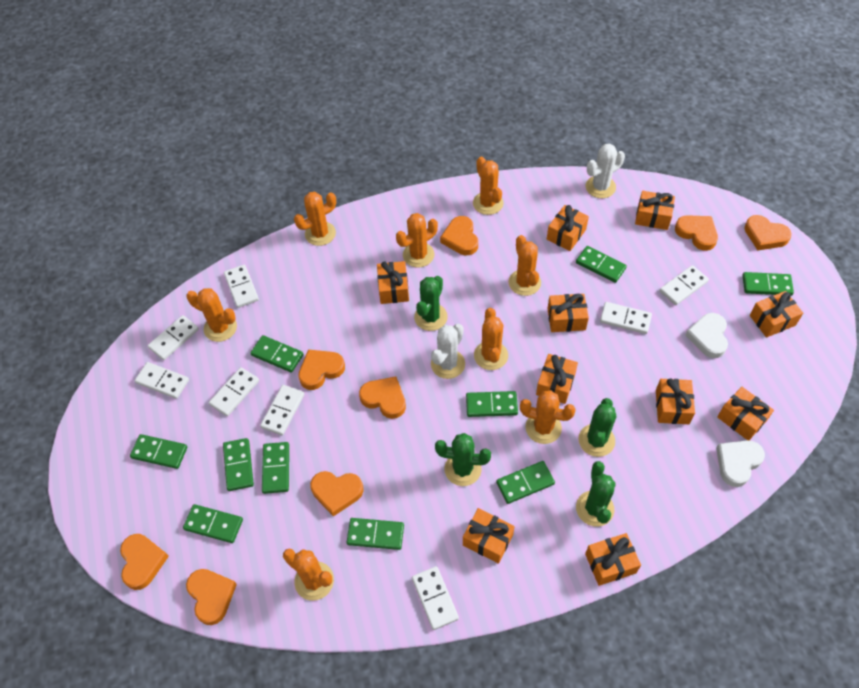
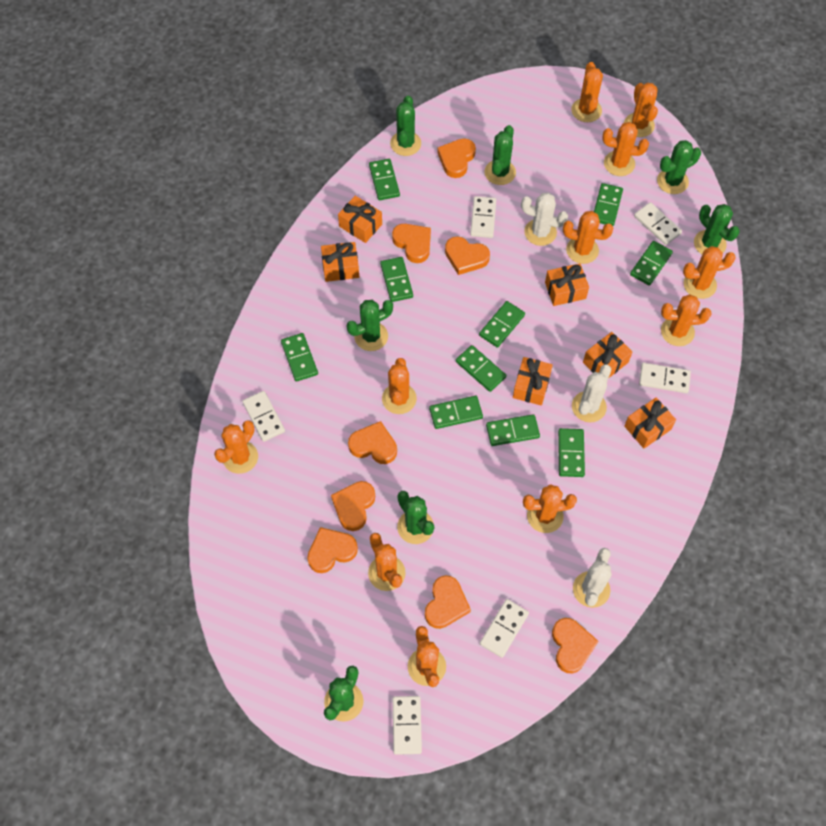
green cactus: 4 -> 7
orange cactus: 8 -> 11
orange gift: 10 -> 6
white cactus: 2 -> 3
white domino: 8 -> 6
white heart: 2 -> 0

